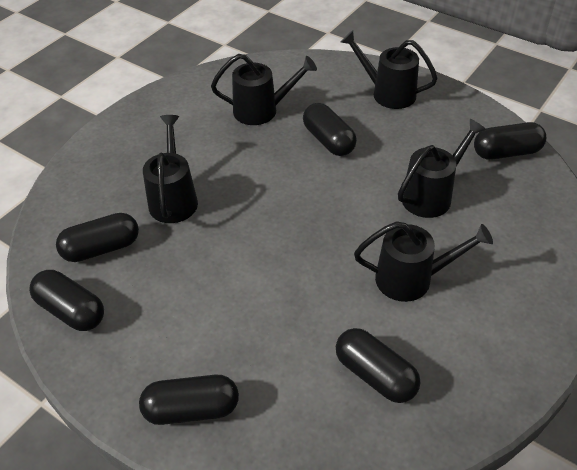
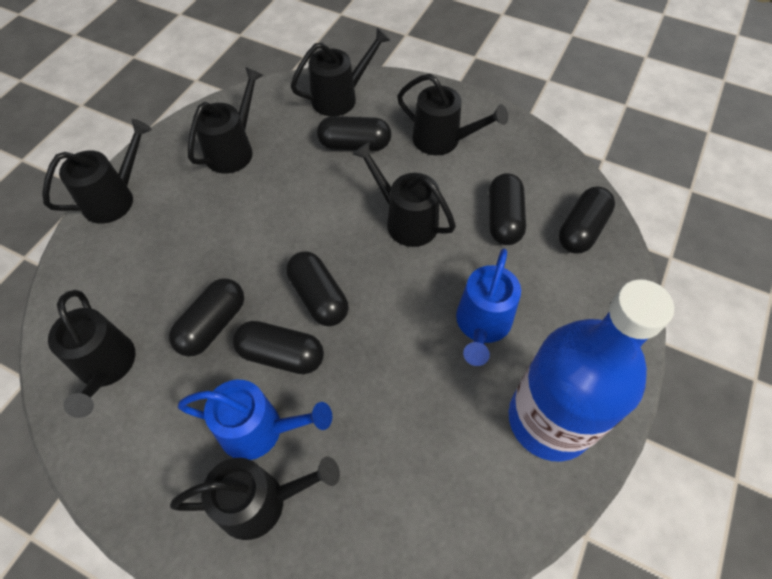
black watering can: 5 -> 7
blue bottle: 0 -> 1
blue watering can: 0 -> 2

